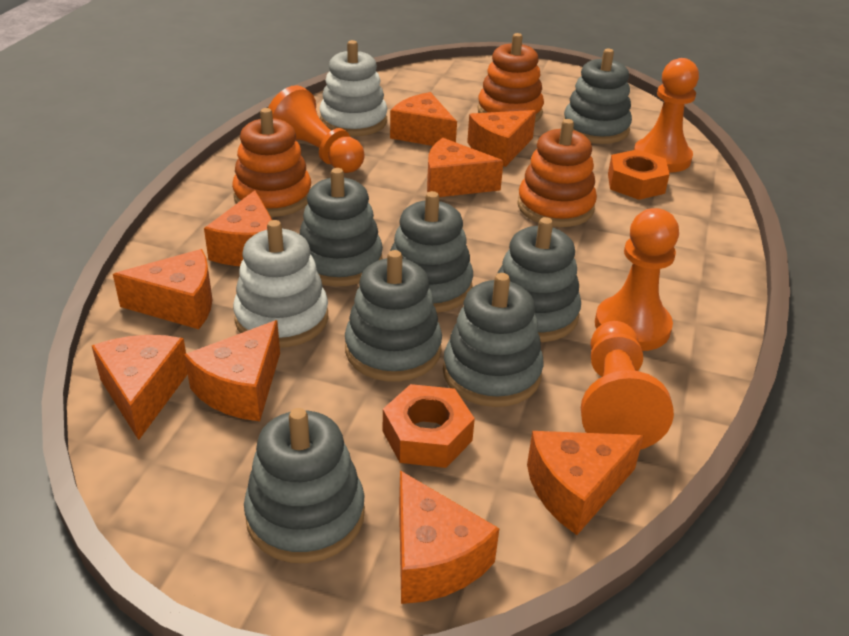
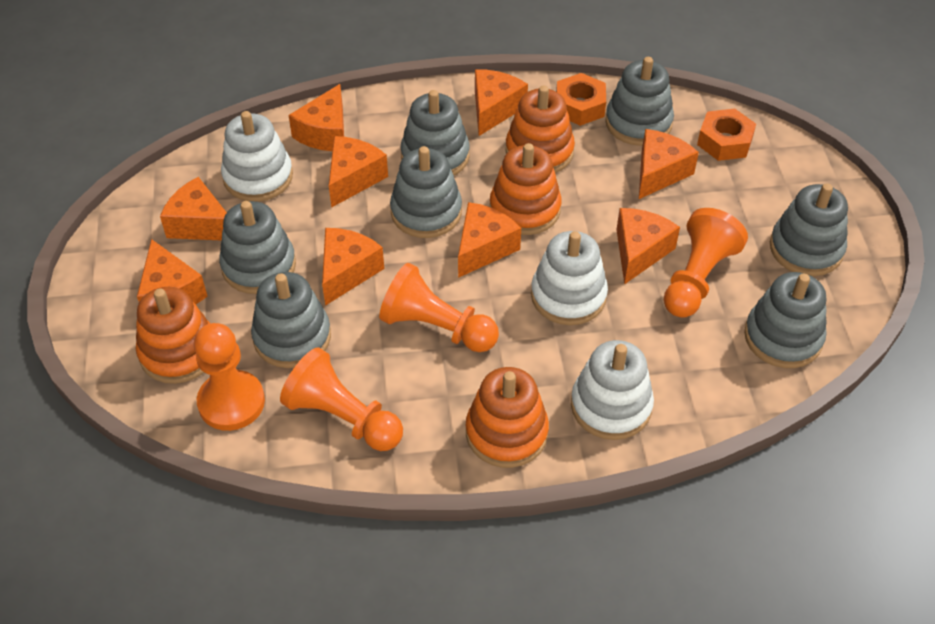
orange stacking toy: 3 -> 4
white stacking toy: 2 -> 3

